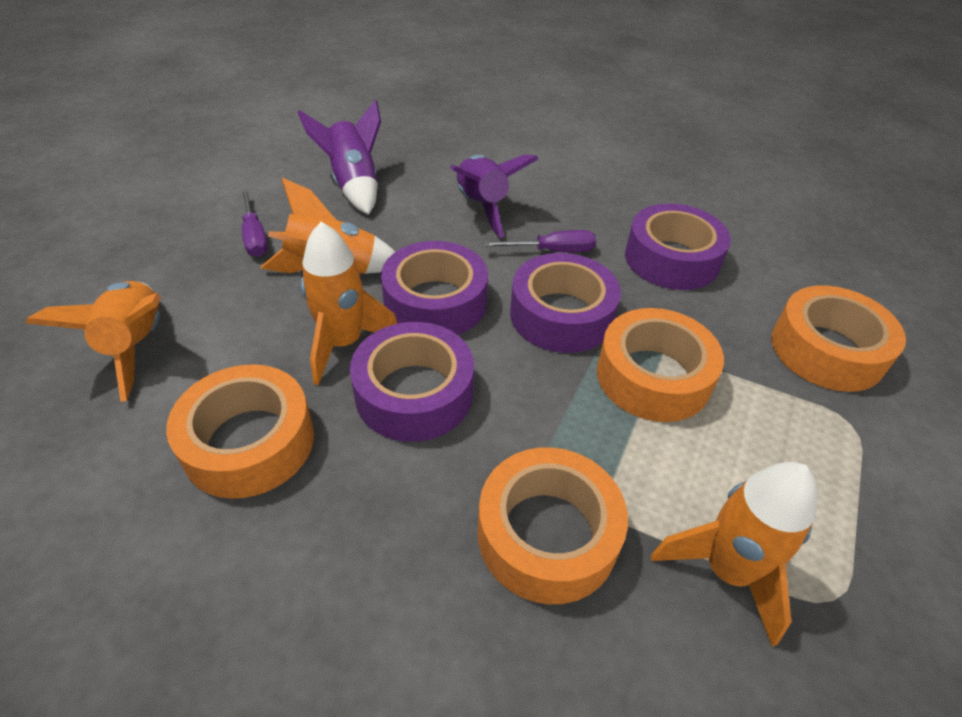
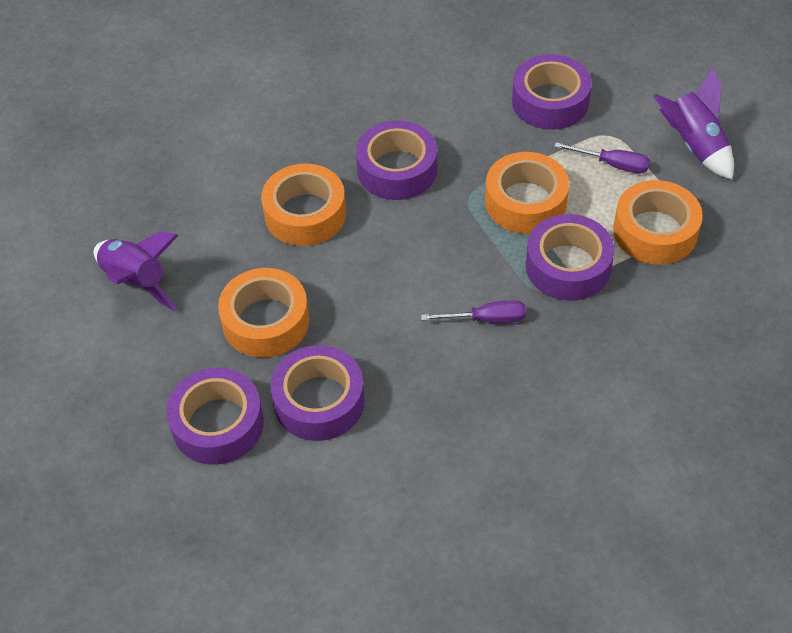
orange rocket: 4 -> 0
purple tape: 4 -> 5

